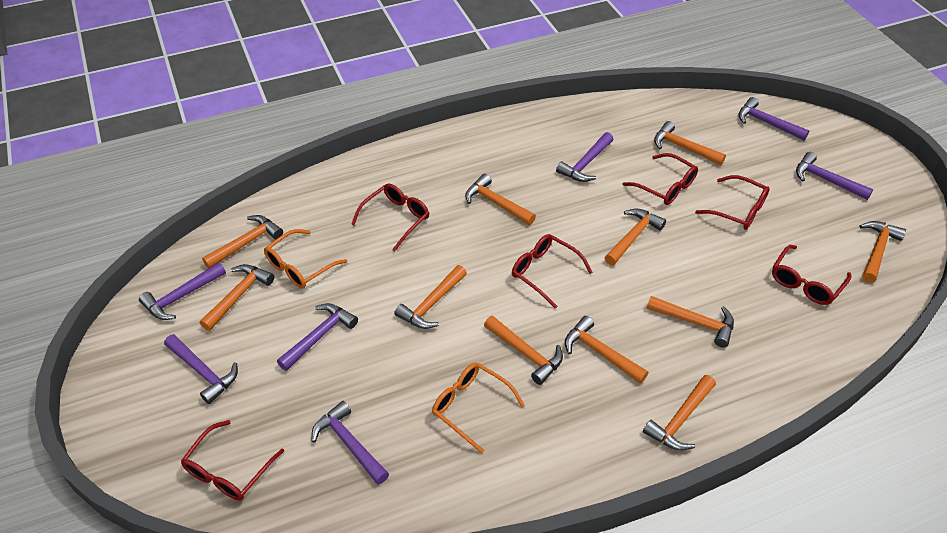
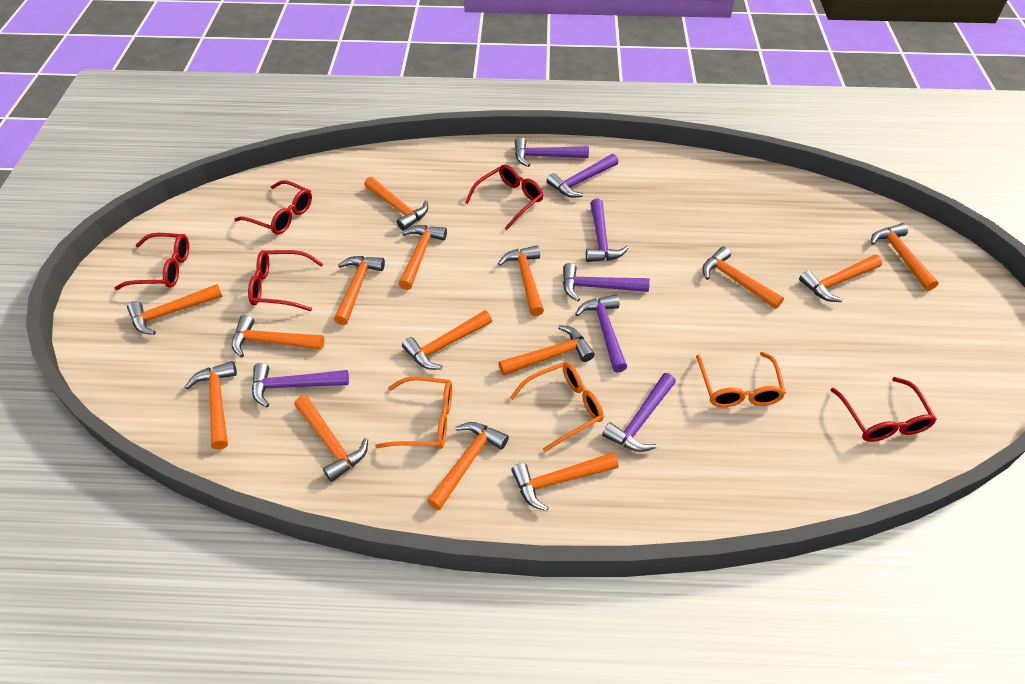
orange glasses: 2 -> 3
orange hammer: 11 -> 15
red glasses: 6 -> 5

